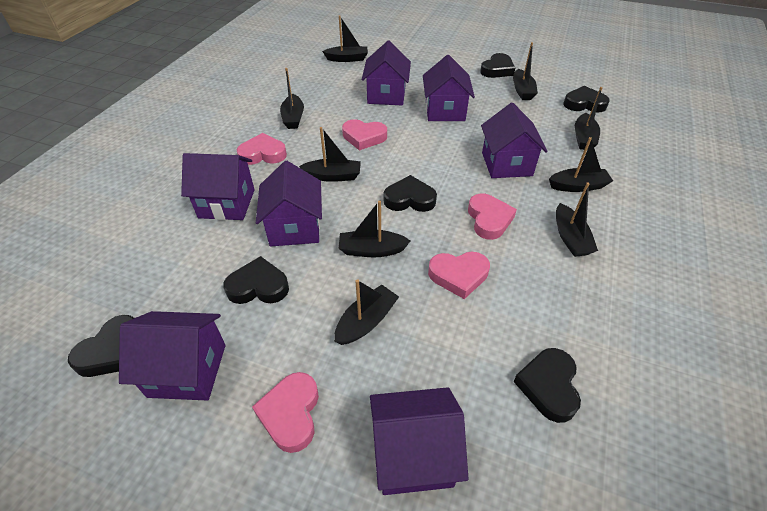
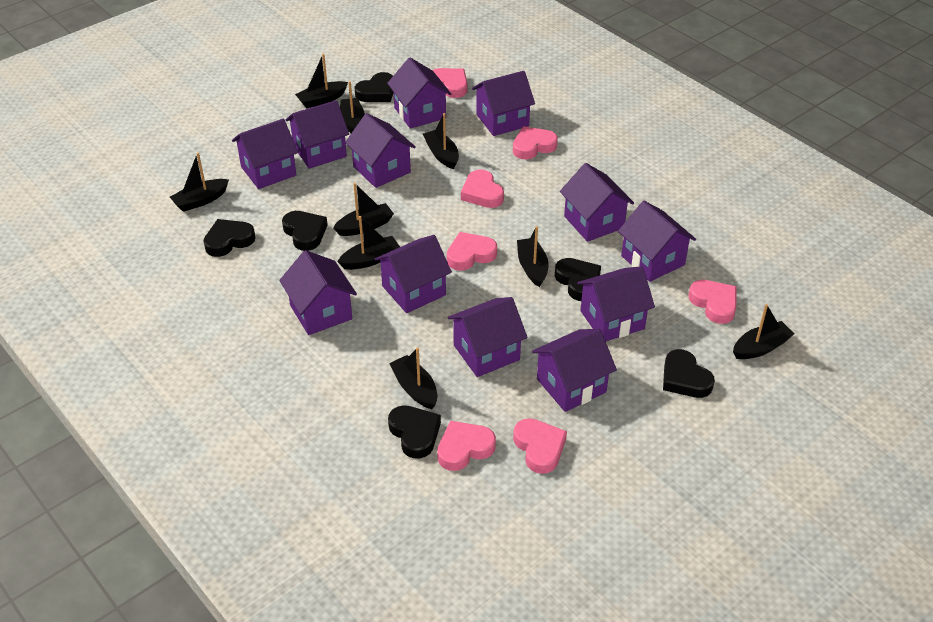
pink heart: 5 -> 7
purple house: 7 -> 12

